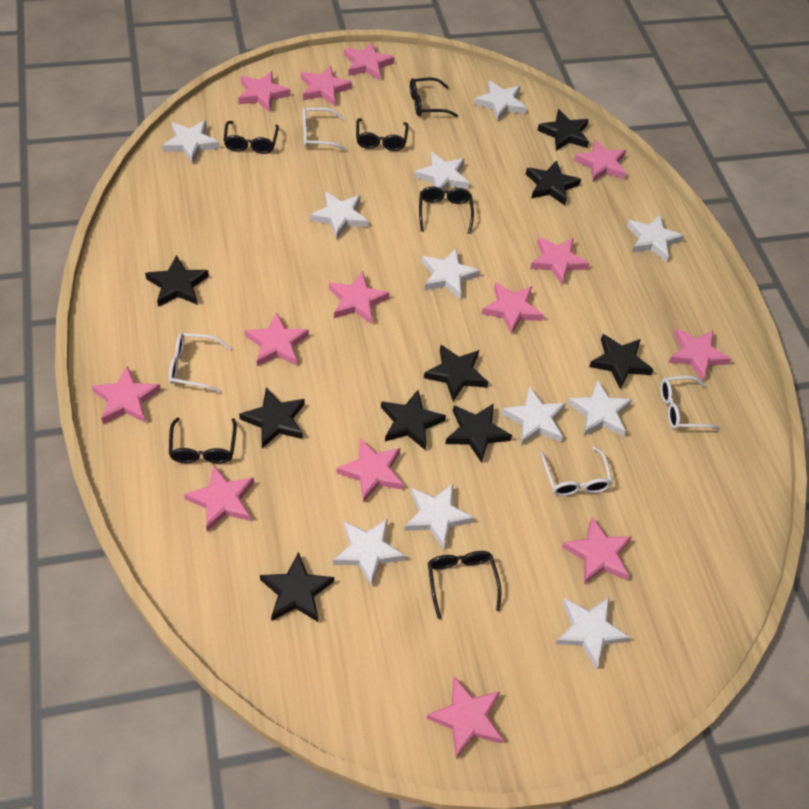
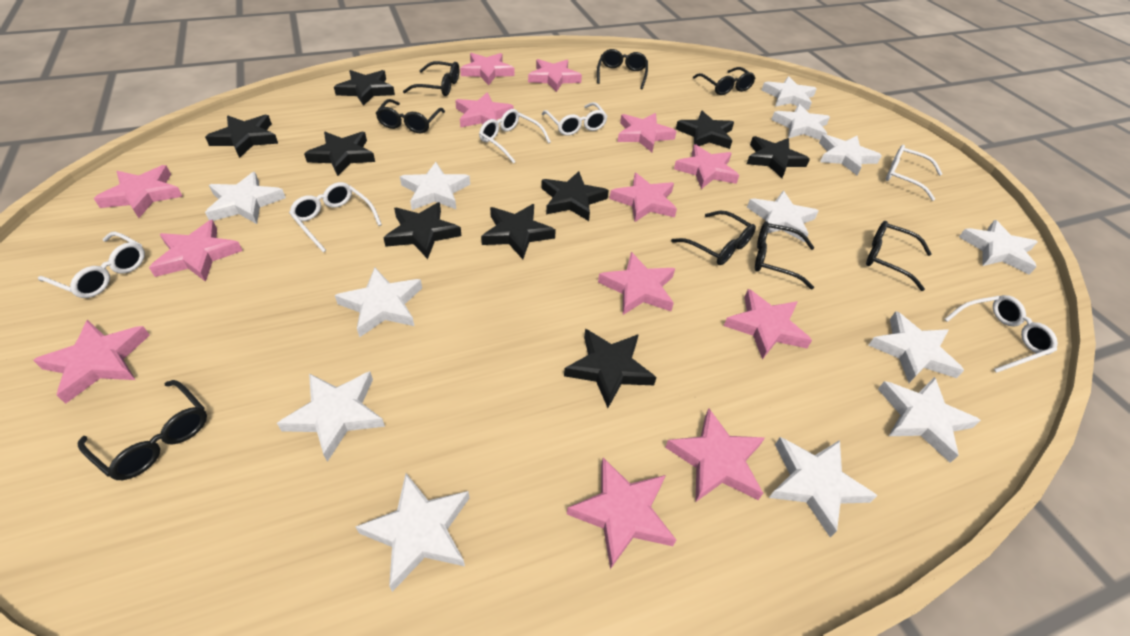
black glasses: 6 -> 8
pink star: 14 -> 13
white glasses: 4 -> 6
white star: 11 -> 13

